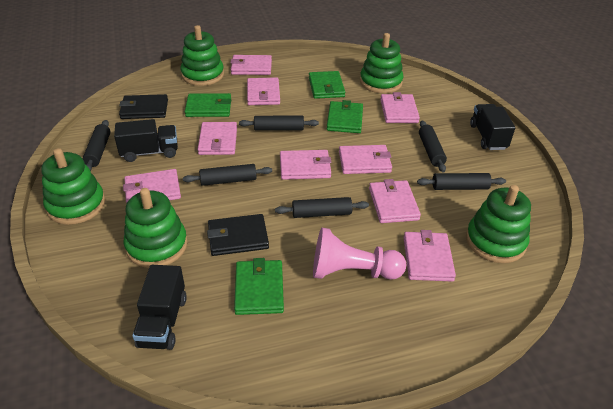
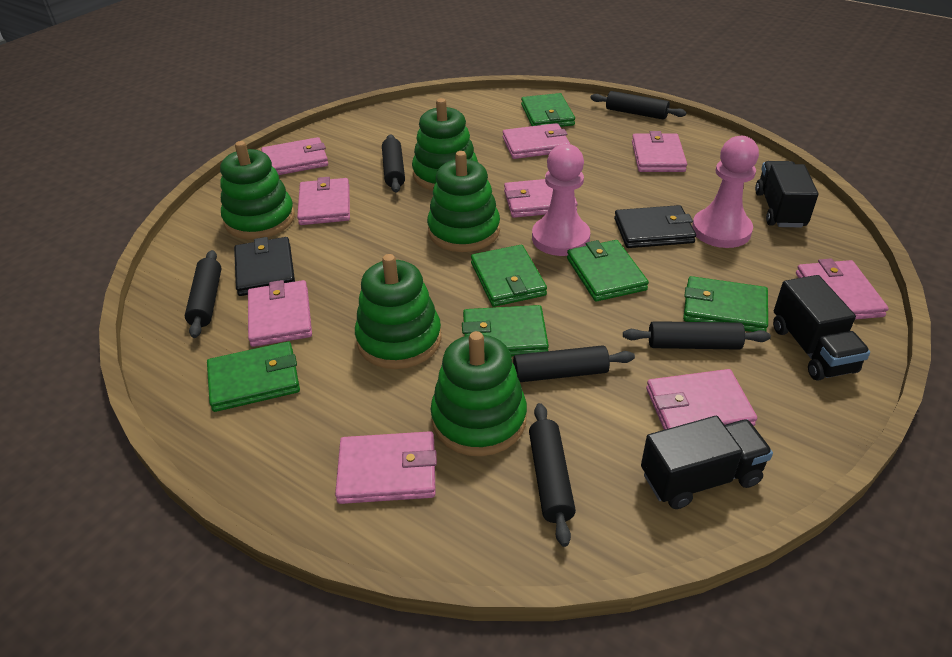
green wallet: 4 -> 6
pink pawn: 1 -> 2

